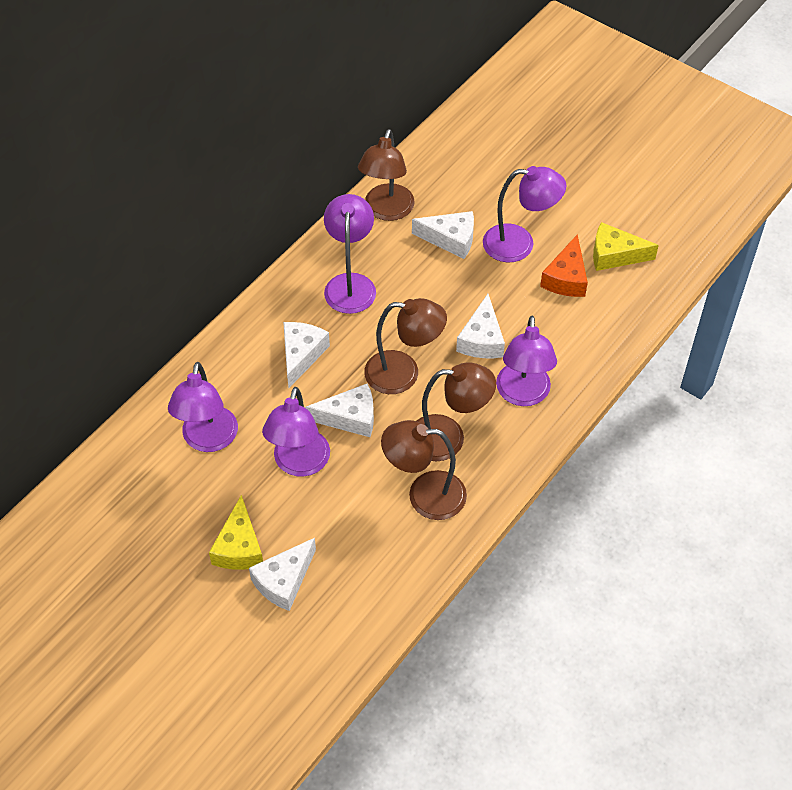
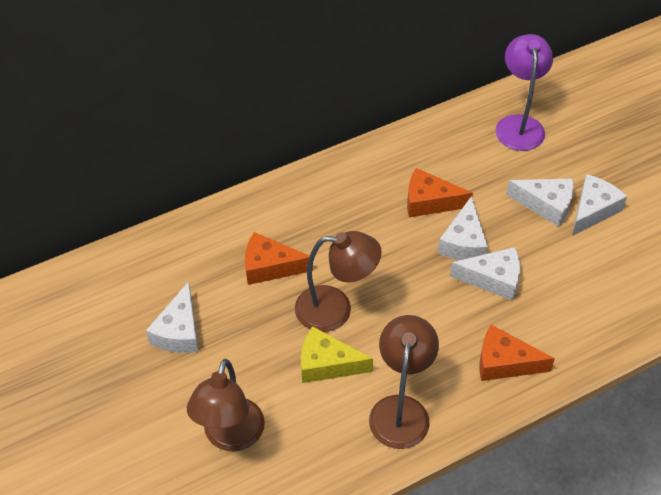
brown lamp: 4 -> 3
orange cheese: 1 -> 3
purple lamp: 5 -> 1
yellow cheese: 2 -> 1

